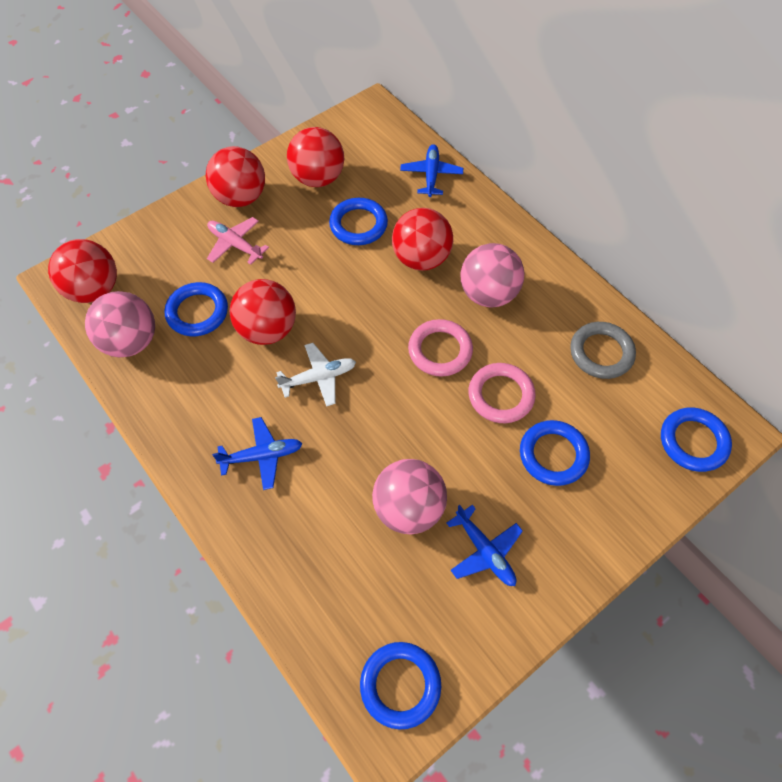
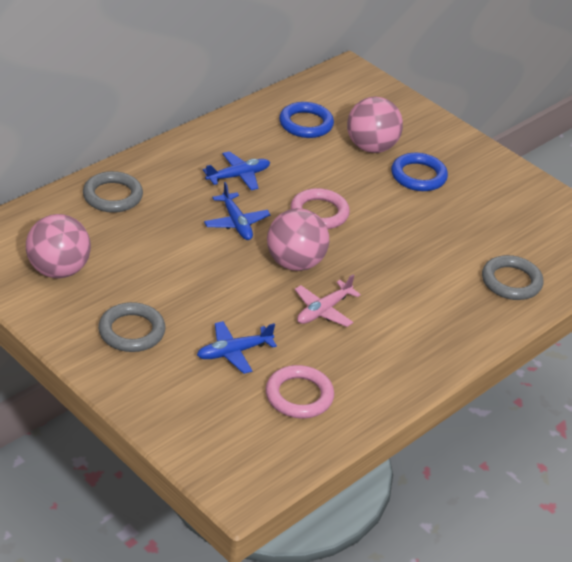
blue ring: 5 -> 2
grey ring: 1 -> 3
red ball: 5 -> 0
white plane: 1 -> 0

